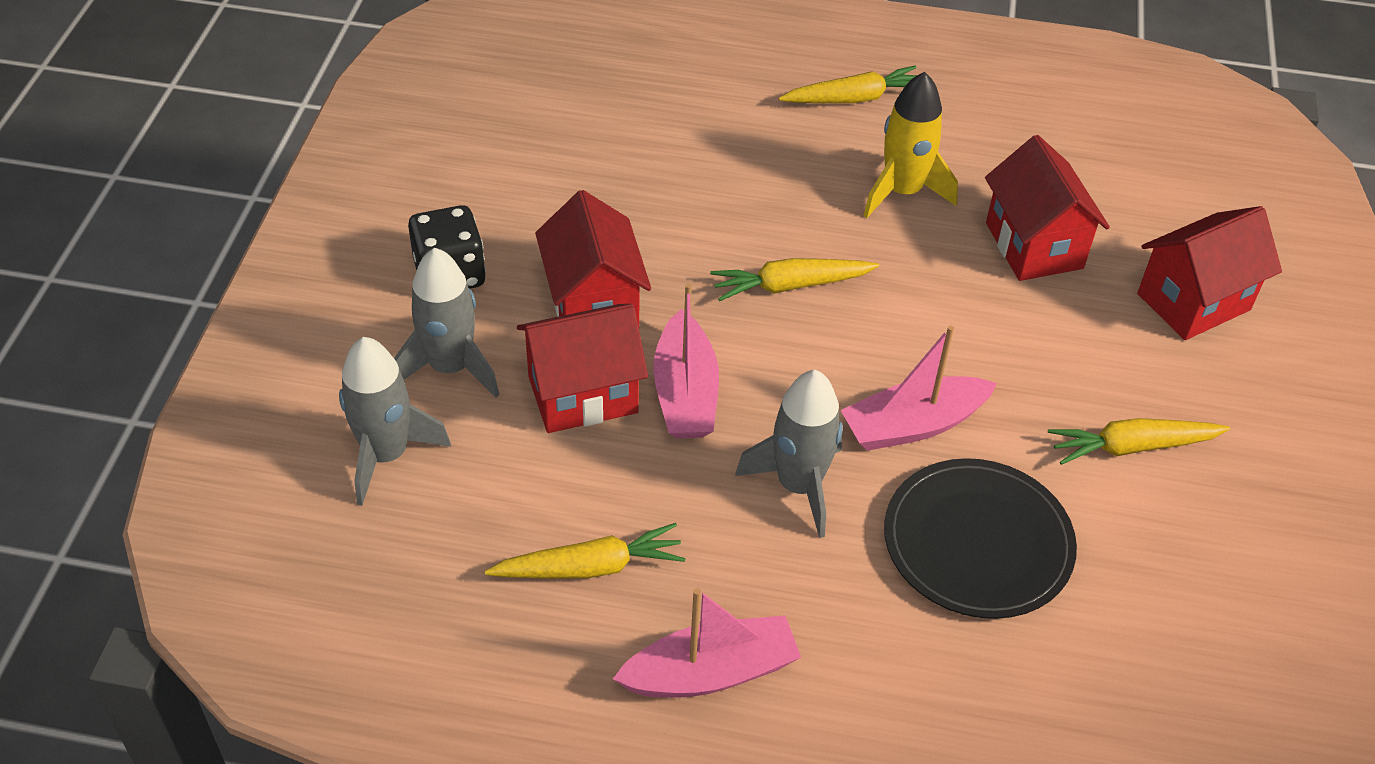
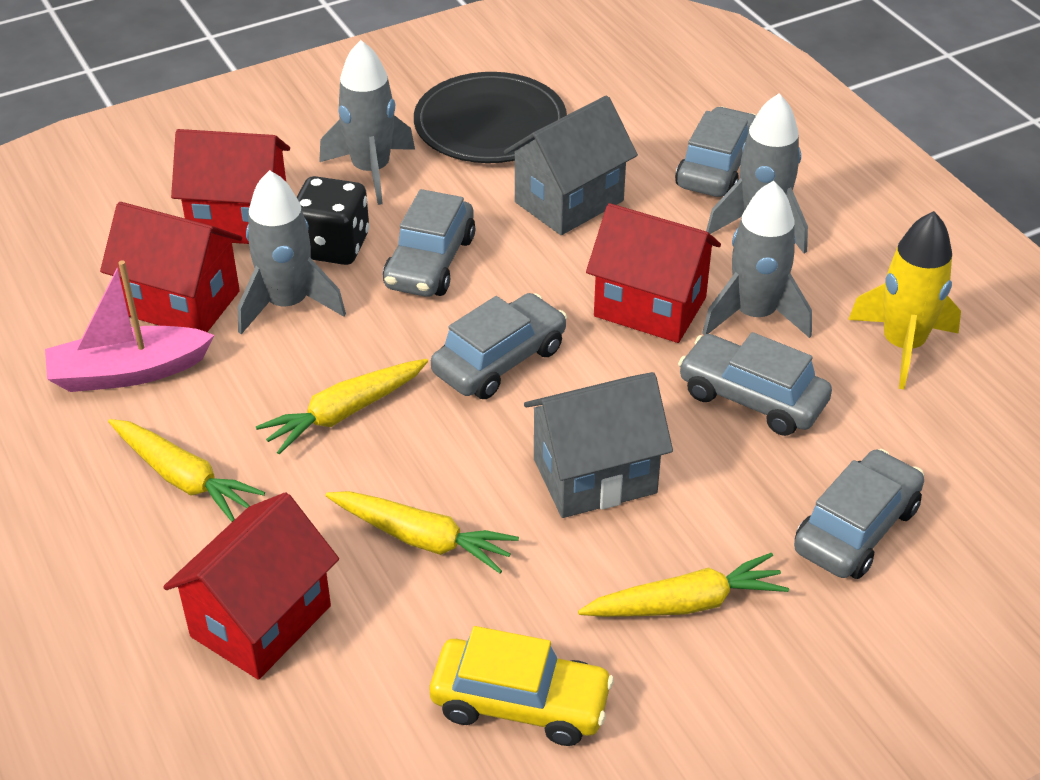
grey car: 0 -> 5
grey house: 0 -> 2
grey rocket: 3 -> 4
pink boat: 3 -> 1
yellow car: 0 -> 1

